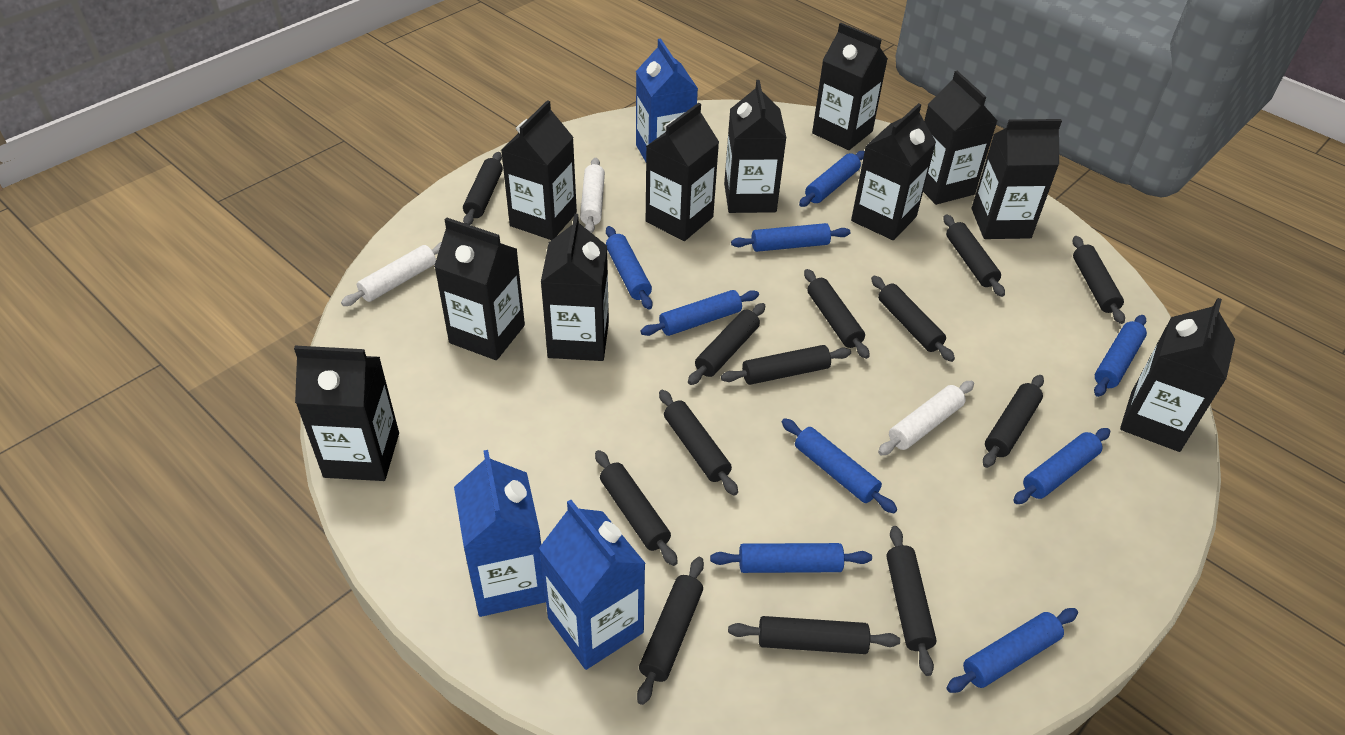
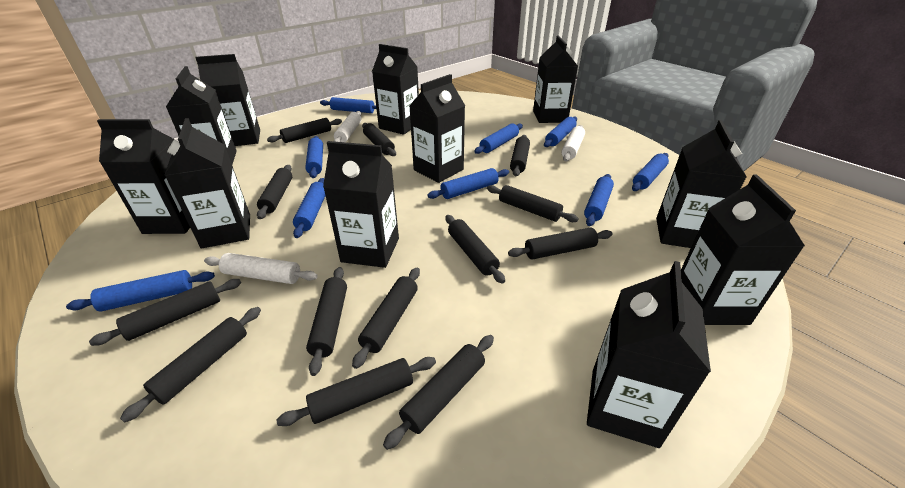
blue carton: 3 -> 0

